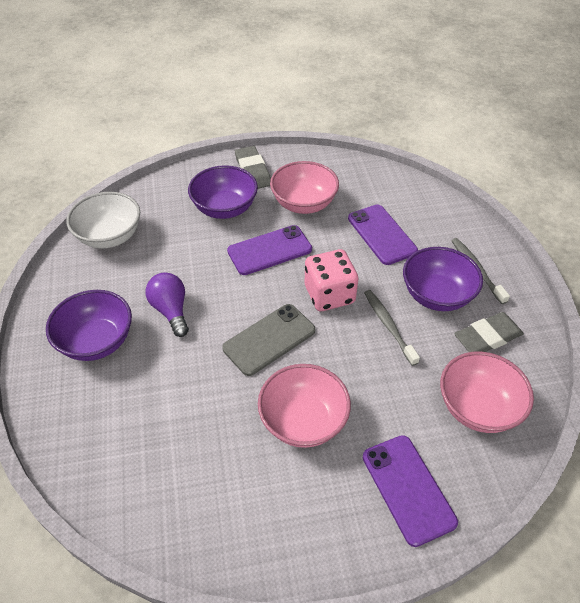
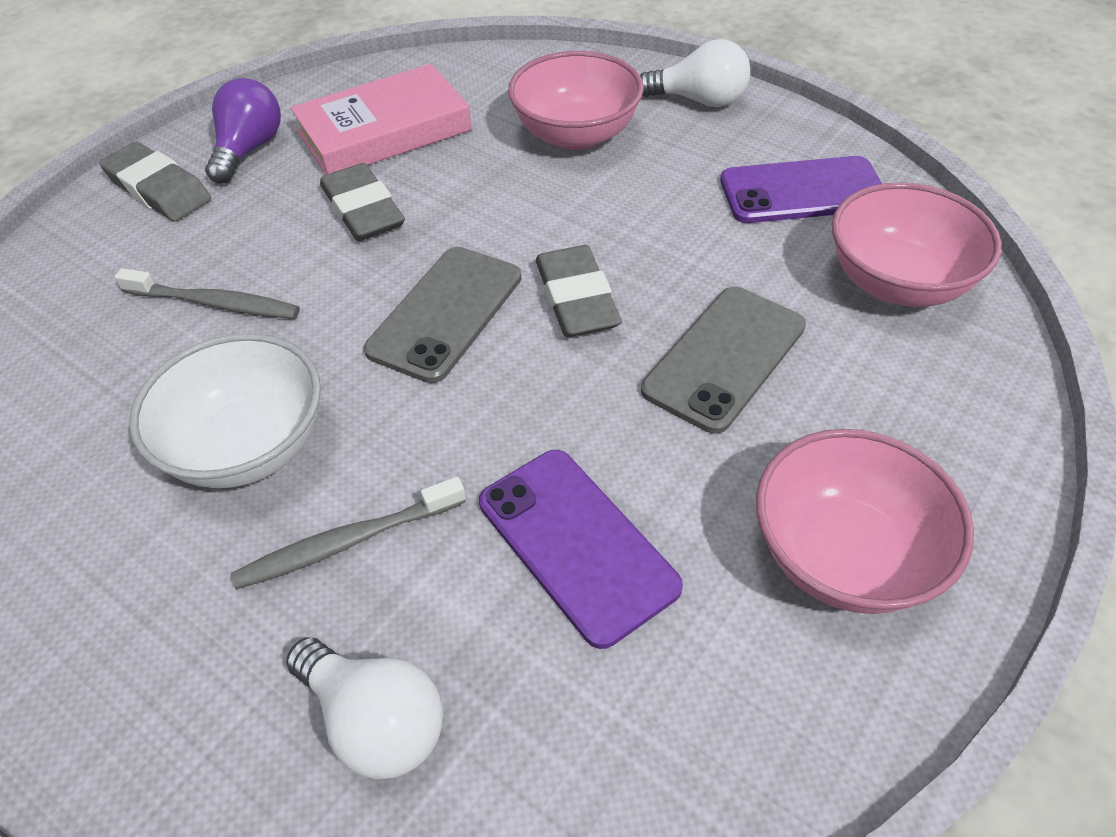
grey eraser: 2 -> 3
grey phone: 1 -> 2
pink book: 0 -> 1
pink dice: 1 -> 0
purple bowl: 3 -> 0
purple phone: 3 -> 2
white light bulb: 0 -> 2

